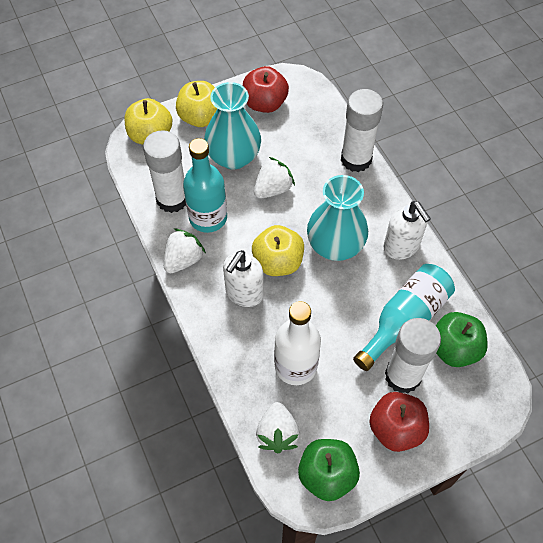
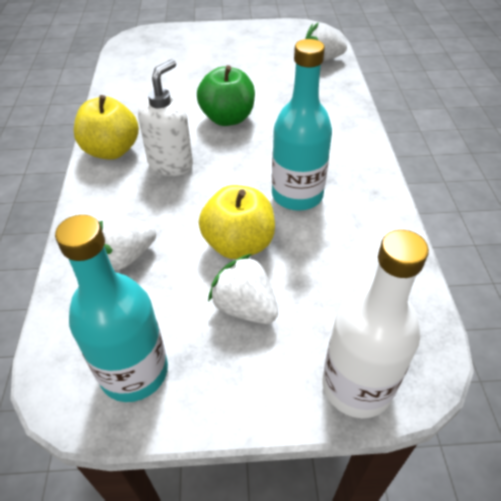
green apple: 2 -> 1
red apple: 2 -> 0
turquoise vase: 2 -> 0
white glue stick: 3 -> 0
white soap dispenser: 2 -> 1
yellow apple: 3 -> 2

